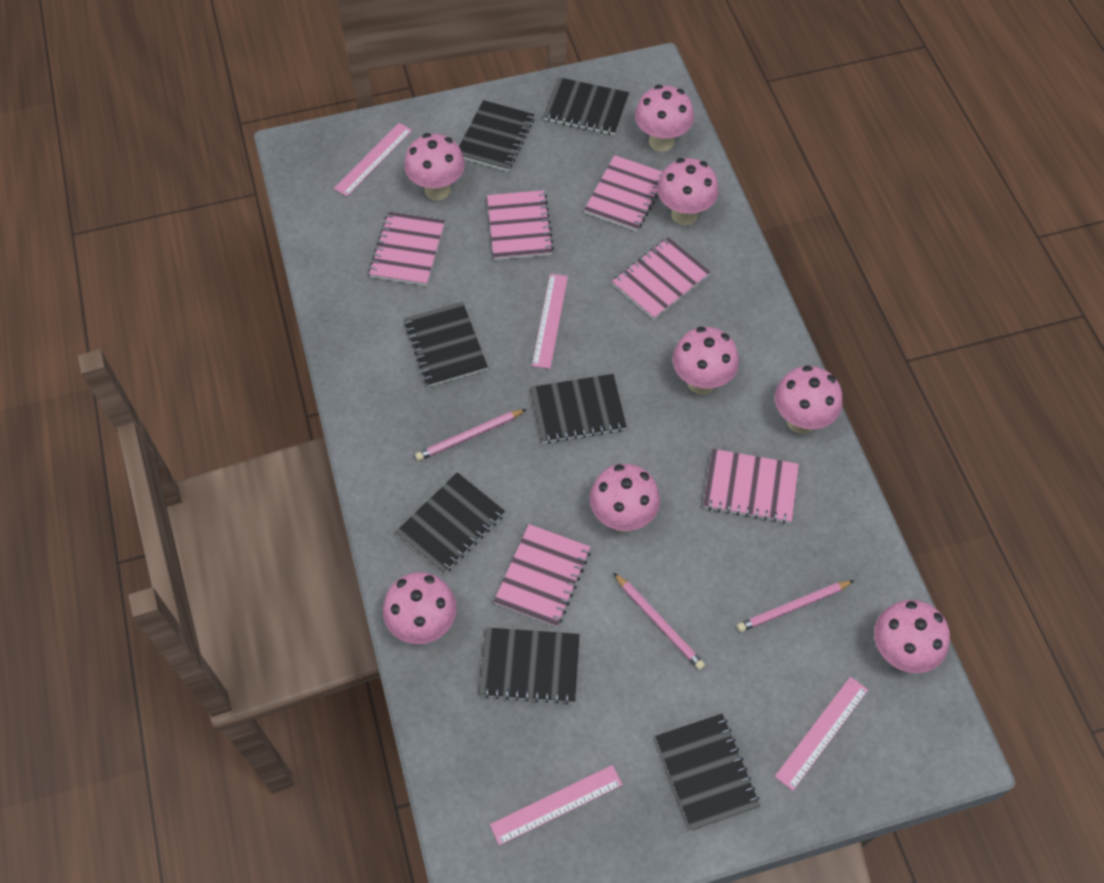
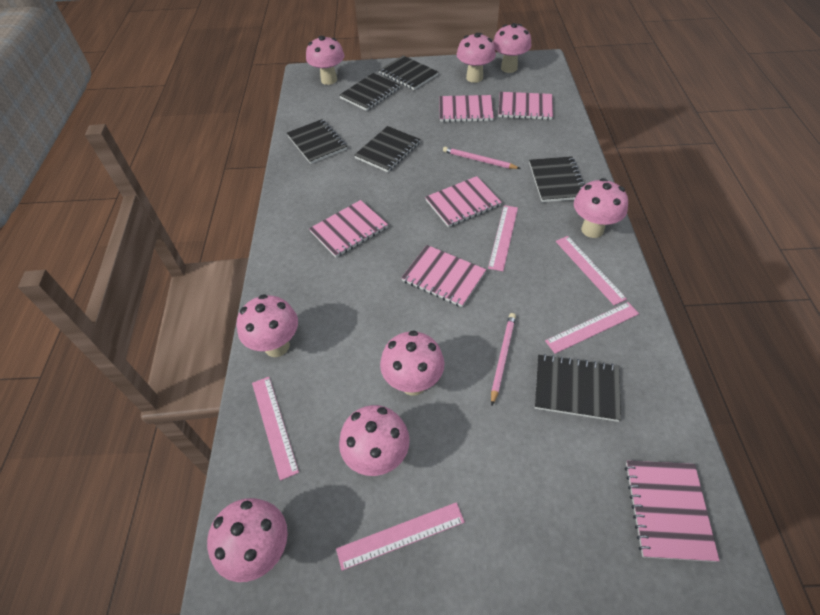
black notebook: 7 -> 6
pink pencil: 3 -> 2
pink ruler: 4 -> 5

